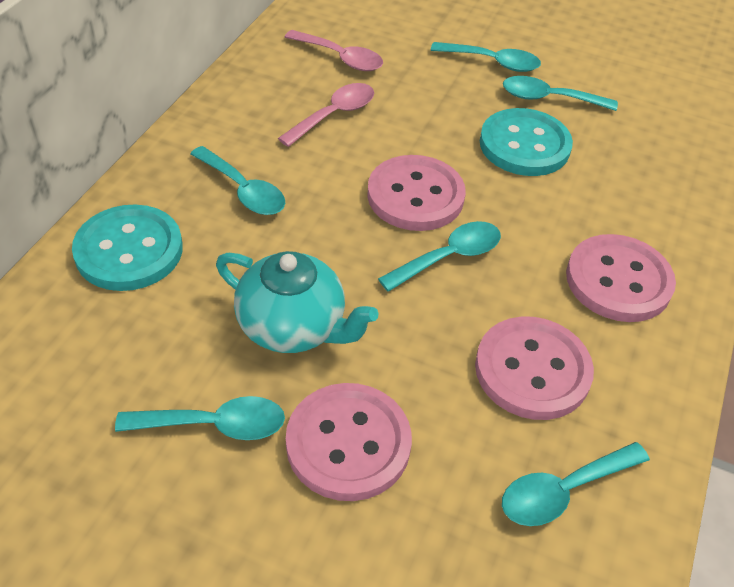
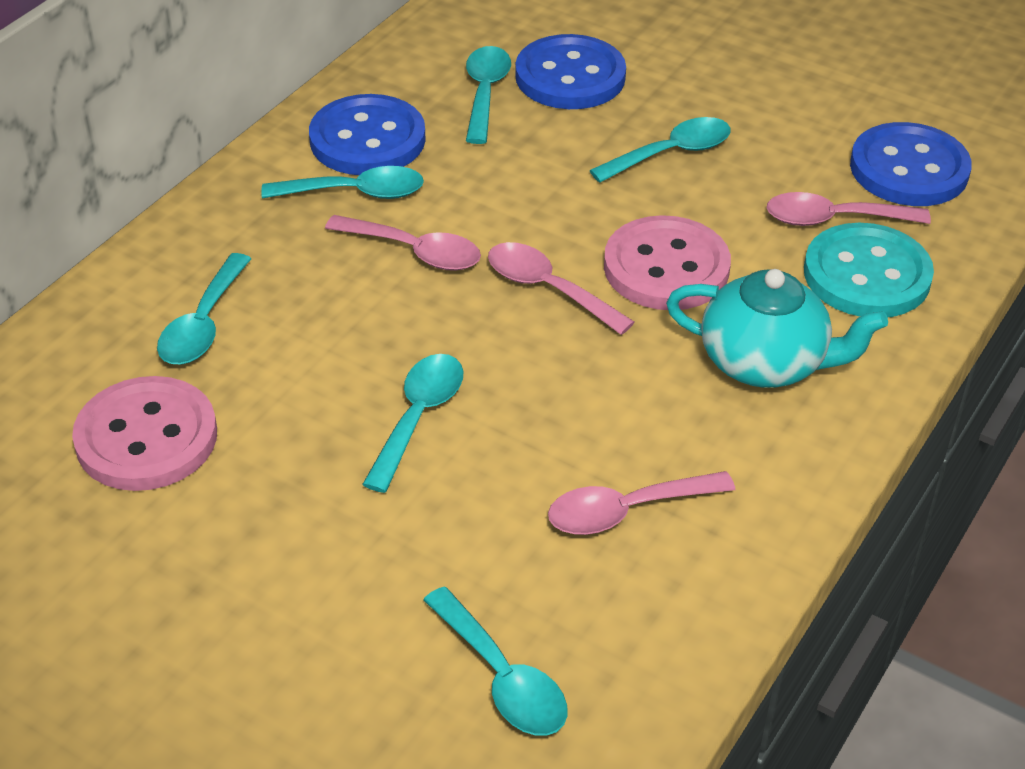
blue button: 0 -> 3
pink button: 4 -> 2
pink spoon: 2 -> 4
turquoise button: 2 -> 1

